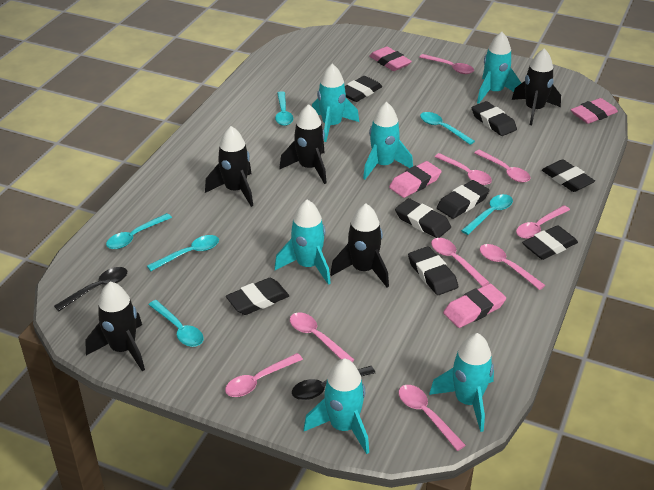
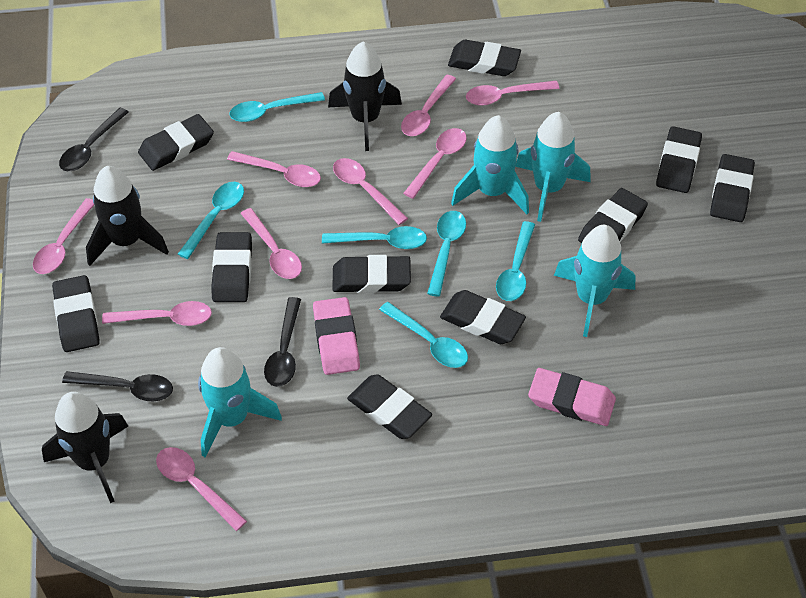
black eraser: 8 -> 10
black rocket: 5 -> 3
black spoon: 2 -> 3
pink eraser: 4 -> 2
turquoise rocket: 6 -> 4

